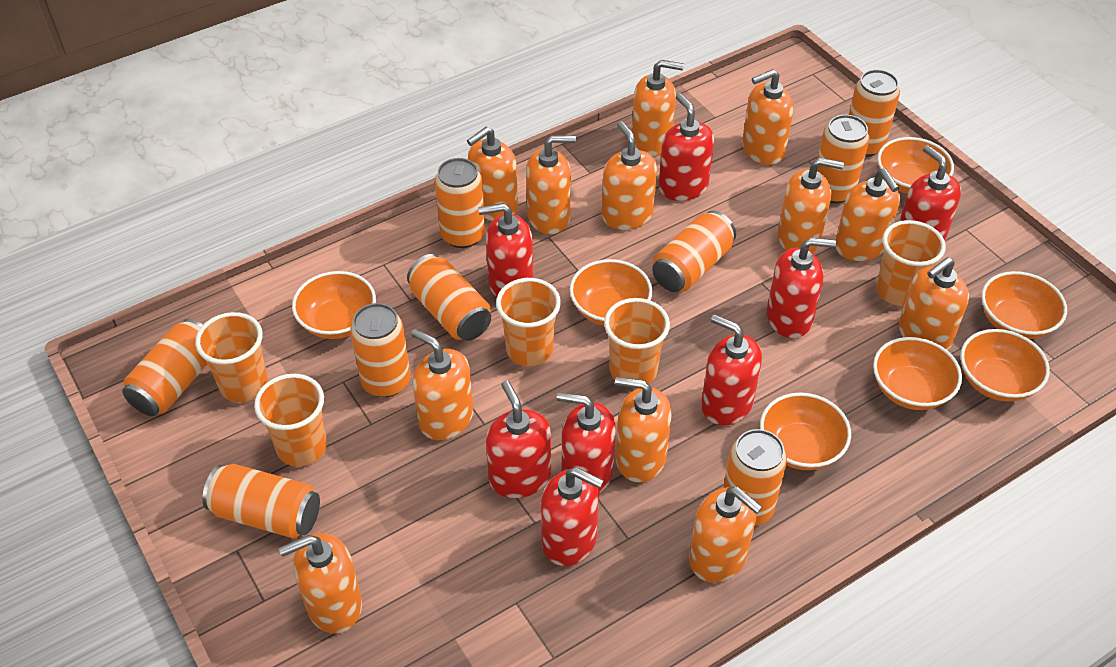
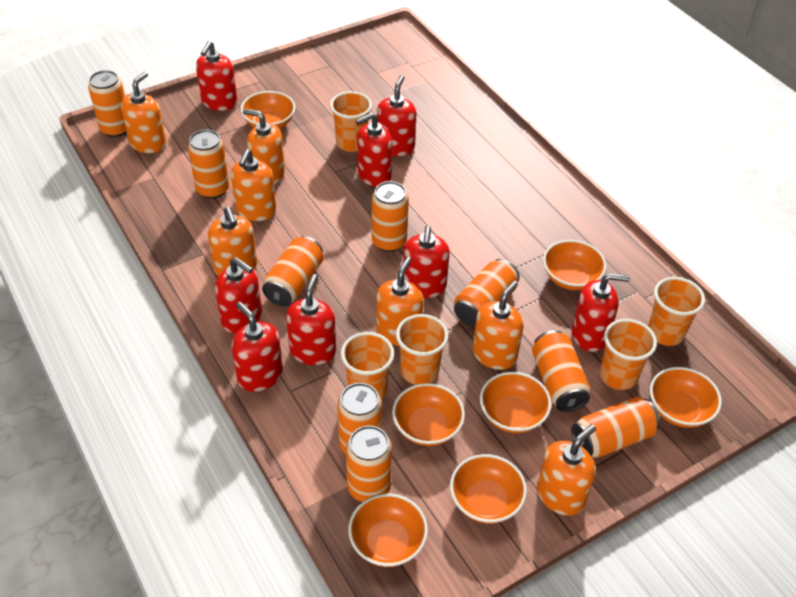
orange soap dispenser: 12 -> 7

